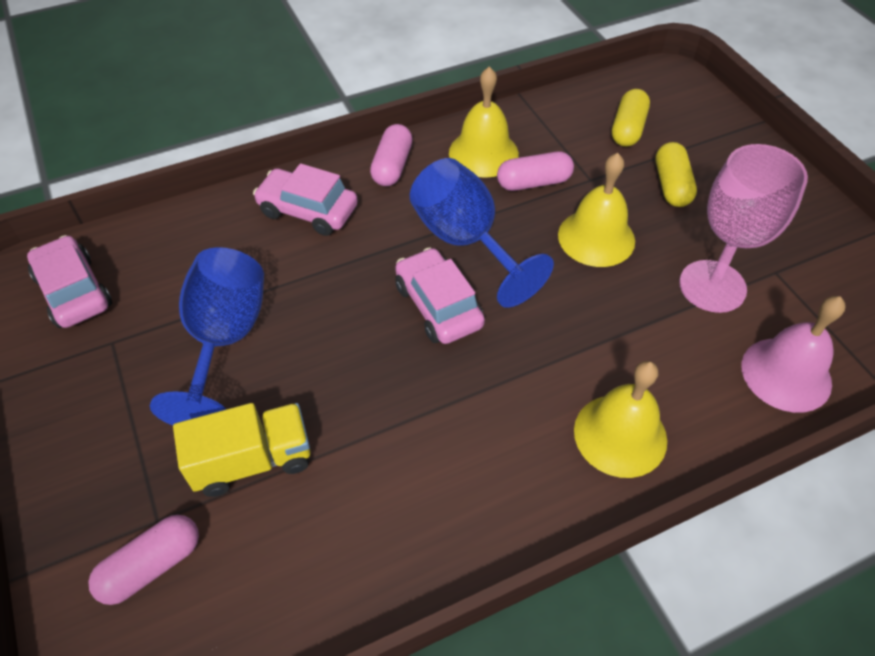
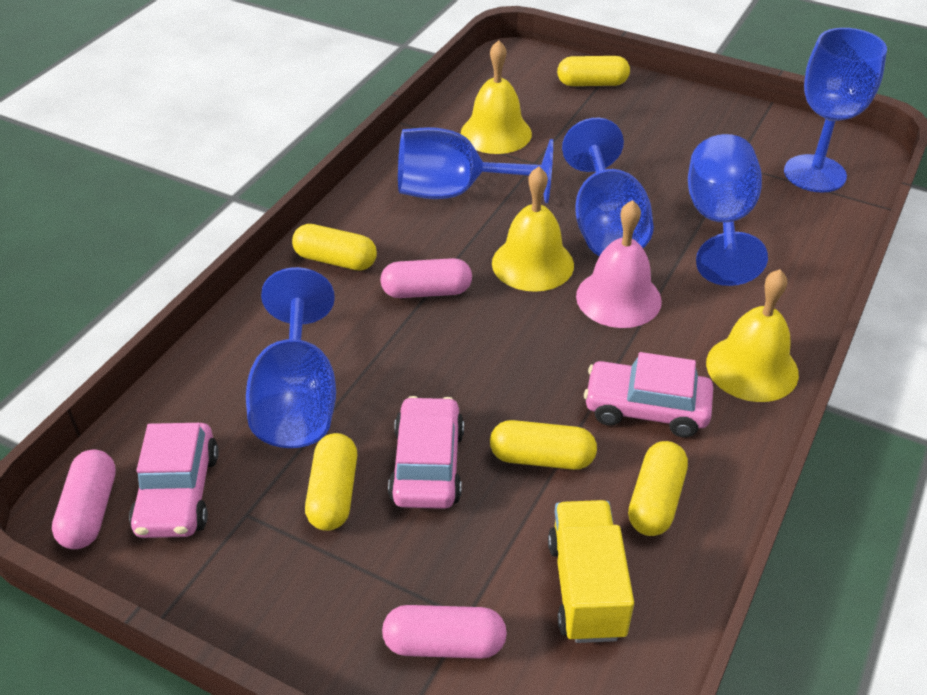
blue goblet: 2 -> 5
pink goblet: 1 -> 0
yellow capsule: 2 -> 5

